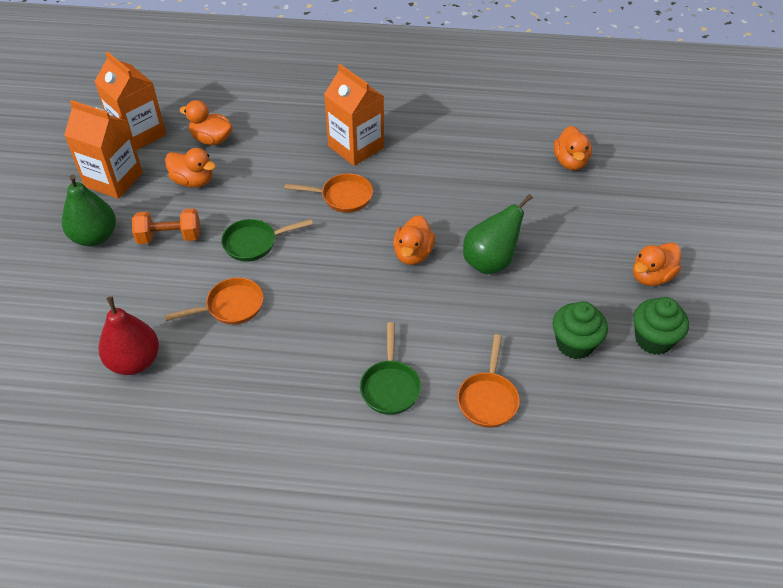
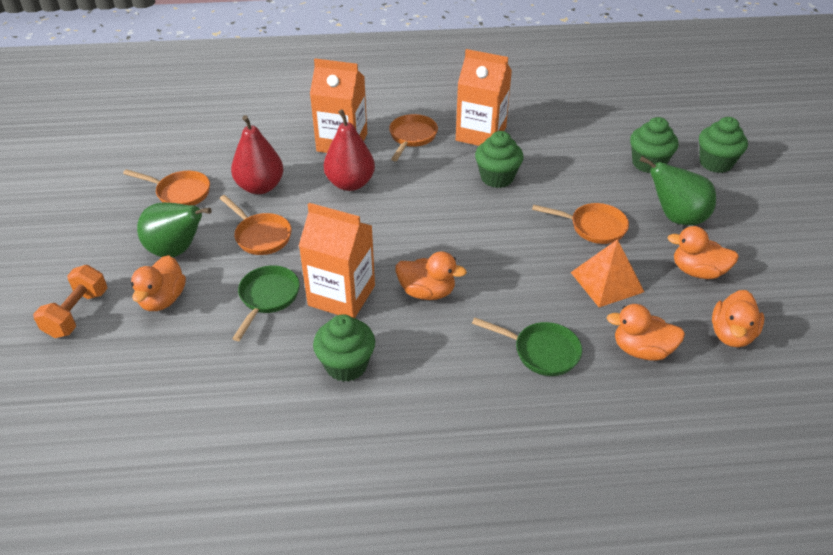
green cupcake: 2 -> 4
orange pan: 3 -> 4
orange pyramid: 0 -> 1
red pear: 1 -> 2

